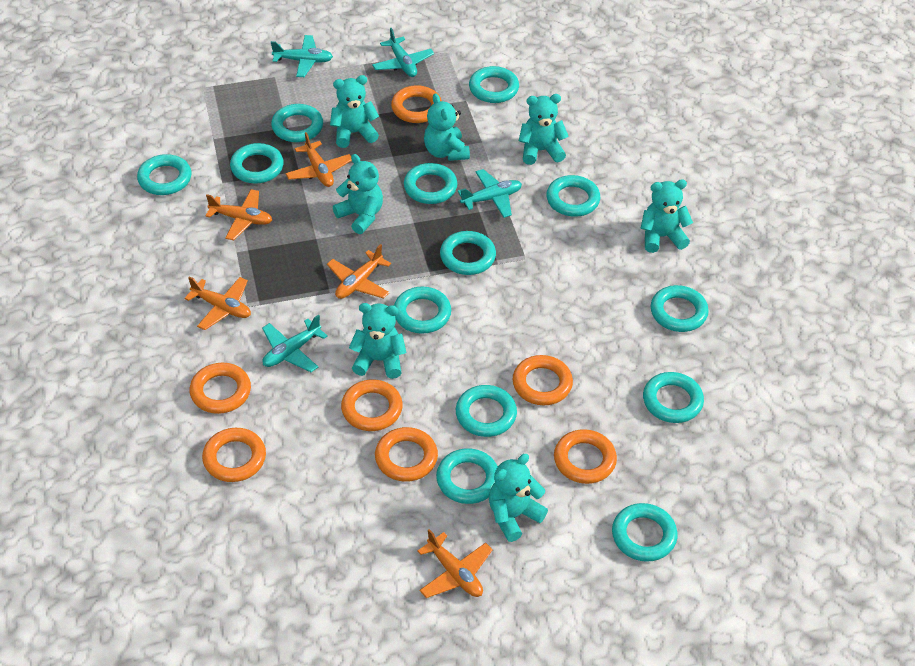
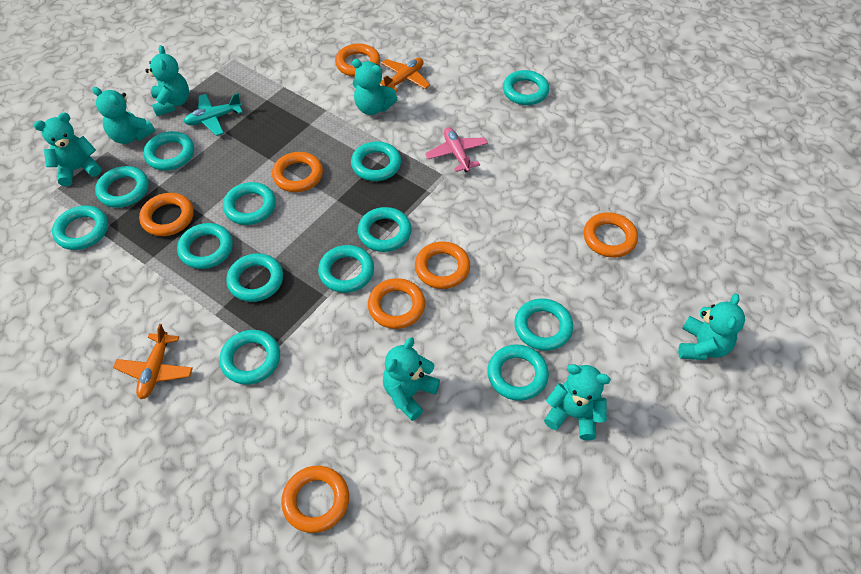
orange plane: 5 -> 2
pink plane: 0 -> 1
turquoise plane: 4 -> 1

